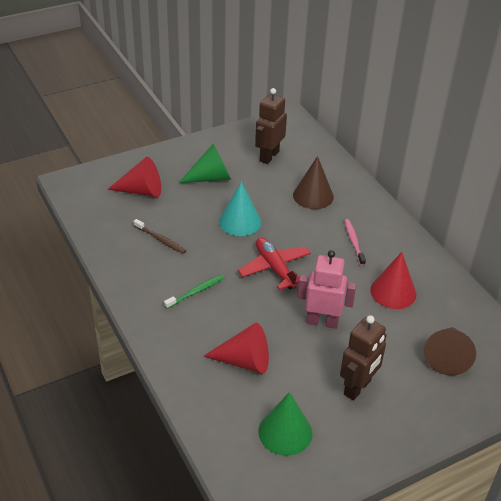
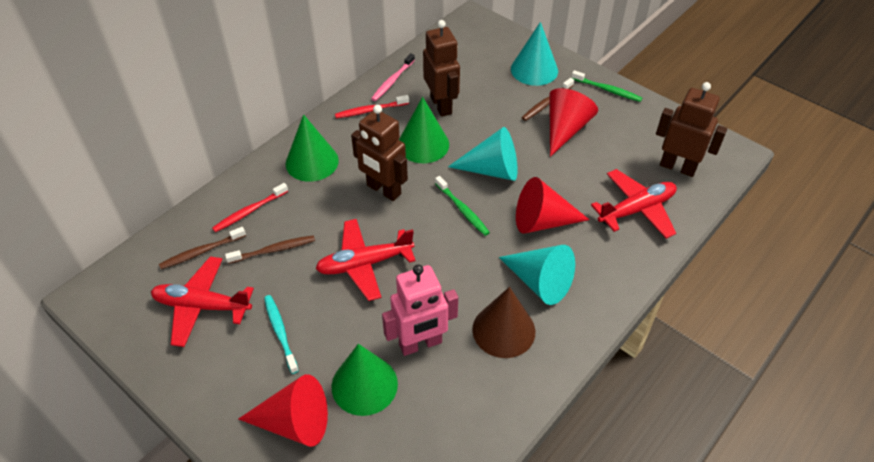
brown cone: 2 -> 1
brown robot: 2 -> 3
brown toothbrush: 1 -> 3
green cone: 2 -> 3
green toothbrush: 1 -> 2
red plane: 1 -> 3
red toothbrush: 0 -> 2
turquoise cone: 1 -> 3
turquoise toothbrush: 0 -> 1

